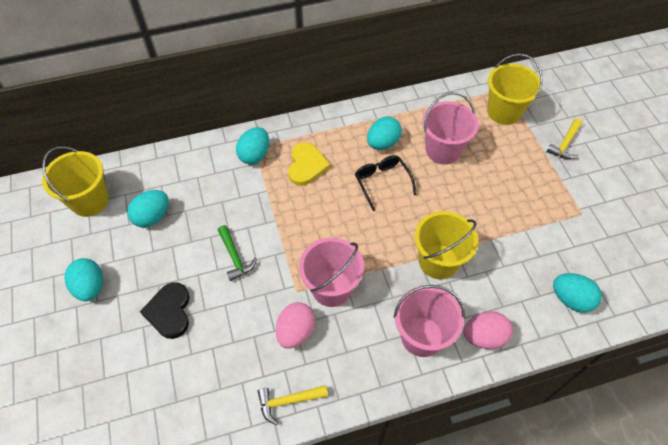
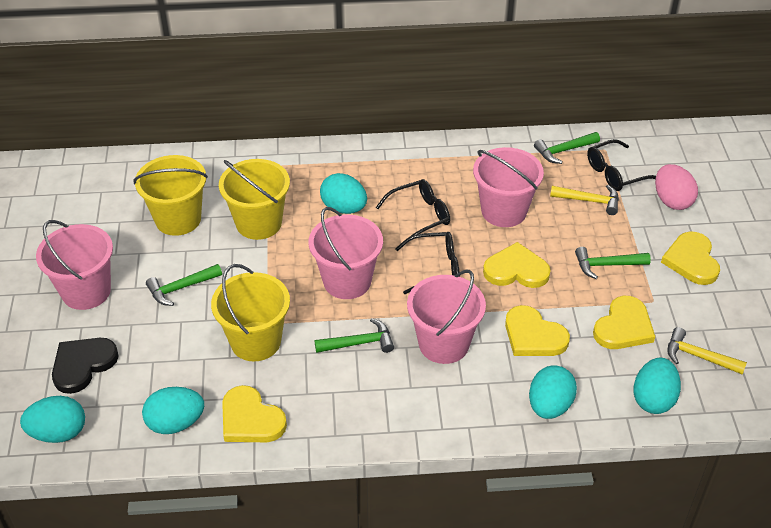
black glasses: 1 -> 3
green hammer: 1 -> 4
pink bucket: 3 -> 4
pink egg: 2 -> 1
yellow heart: 1 -> 5

